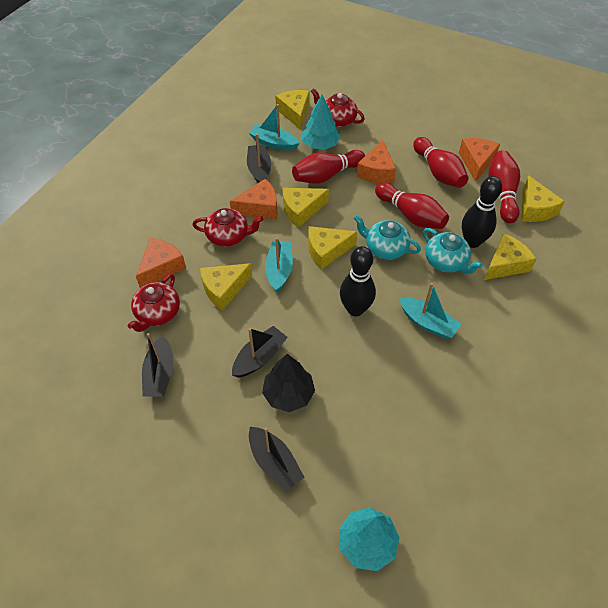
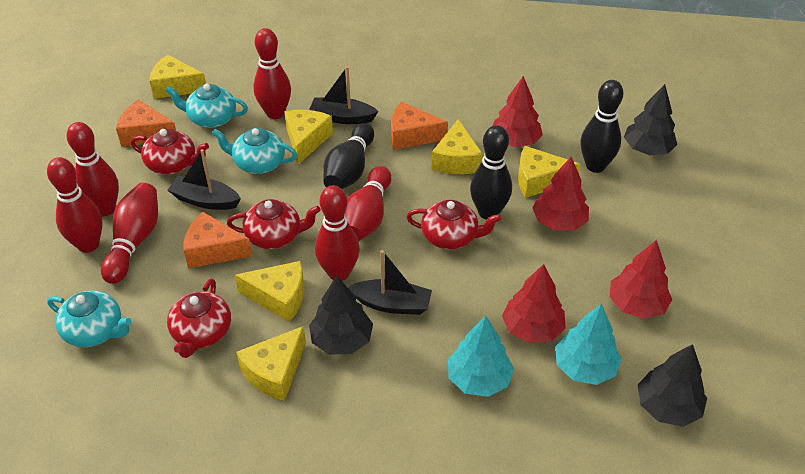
black boat: 4 -> 3
black bowling pin: 2 -> 3
black tree: 1 -> 3
orange cheese: 4 -> 3
red bowling pin: 4 -> 6
red teapot: 3 -> 4
red tree: 0 -> 4
turquoise boat: 3 -> 0
turquoise teapot: 2 -> 3

